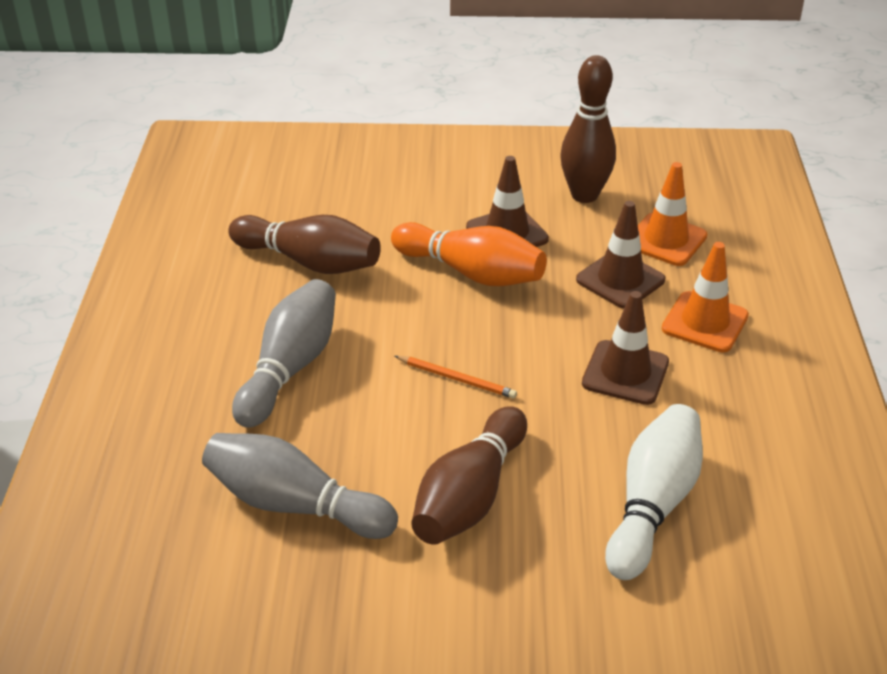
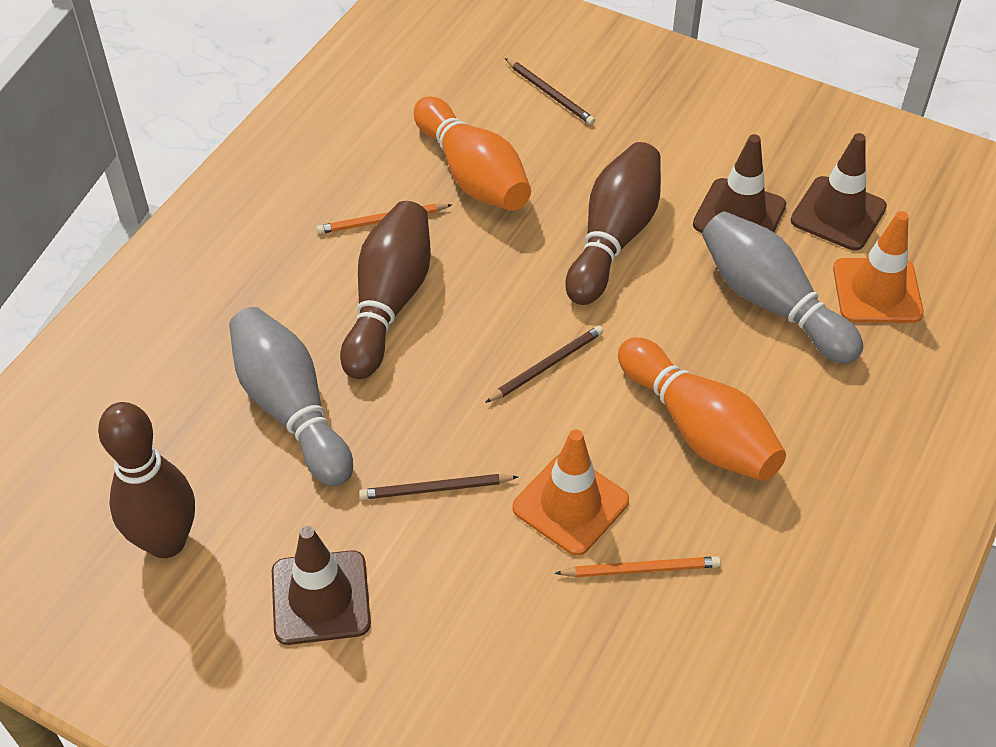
brown pencil: 0 -> 3
orange bowling pin: 1 -> 2
orange pencil: 1 -> 2
white bowling pin: 1 -> 0

